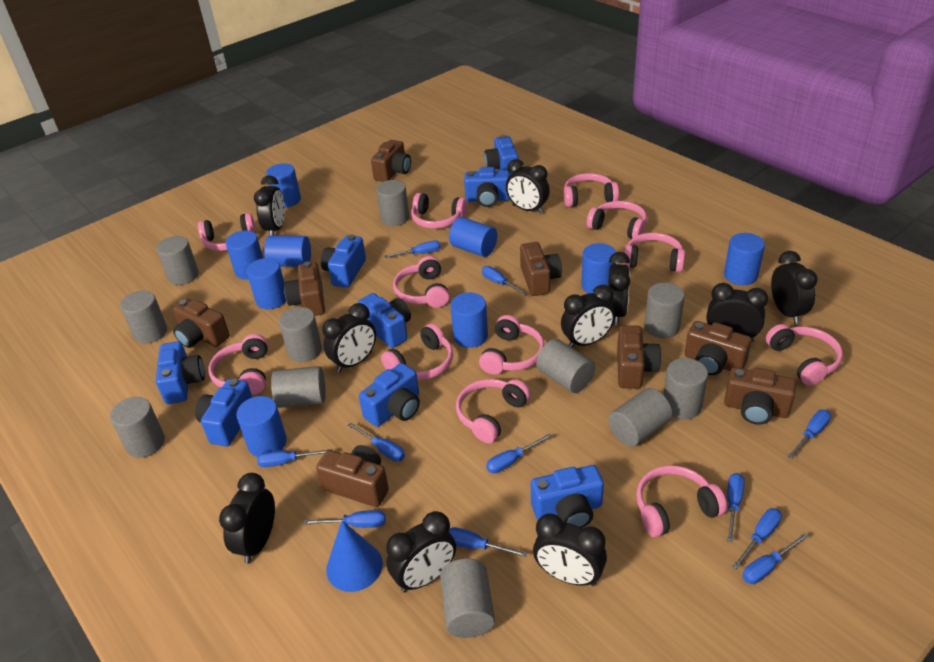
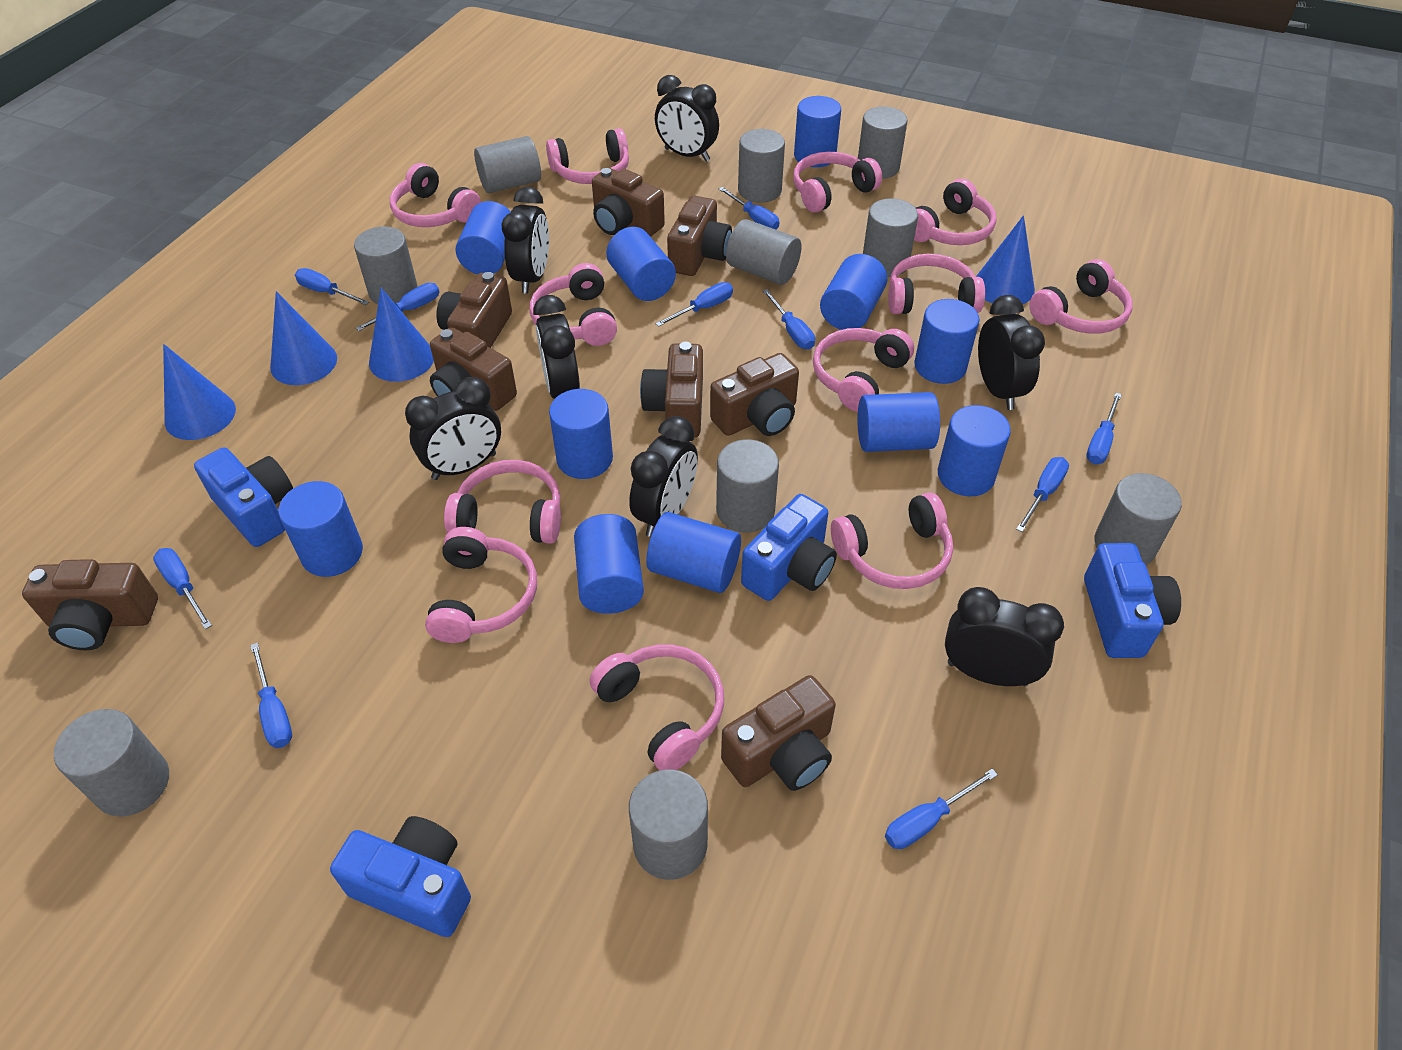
black clock: 10 -> 7
blue camera: 8 -> 4
blue cone: 1 -> 4
blue cylinder: 9 -> 11
blue screwdriver: 11 -> 10
grey cylinder: 11 -> 10

